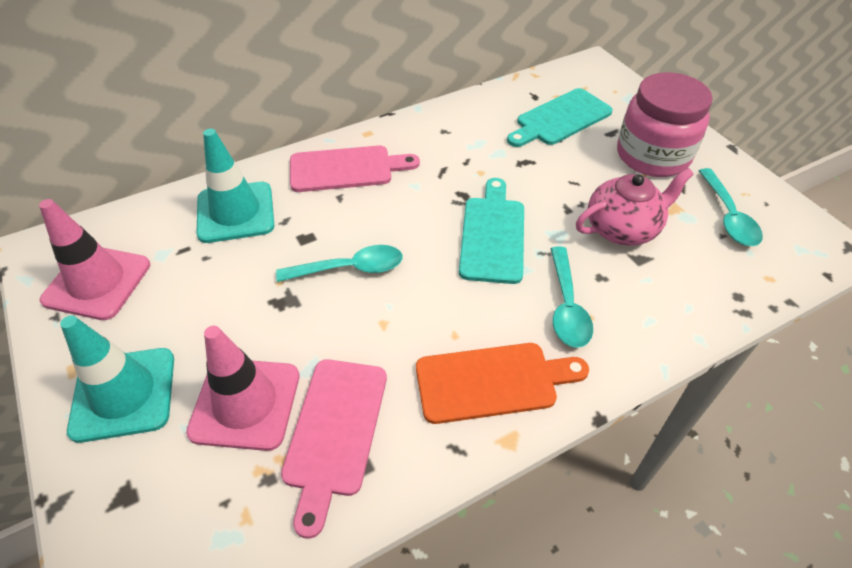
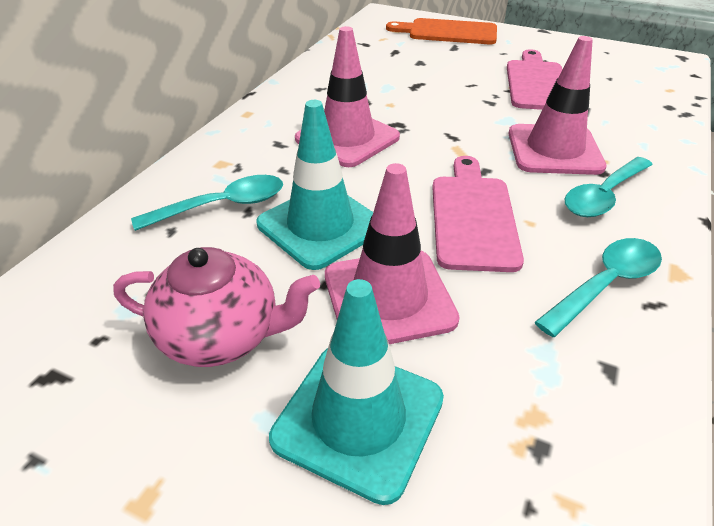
pink jar: 1 -> 0
pink traffic cone: 2 -> 3
turquoise cutting board: 2 -> 0

